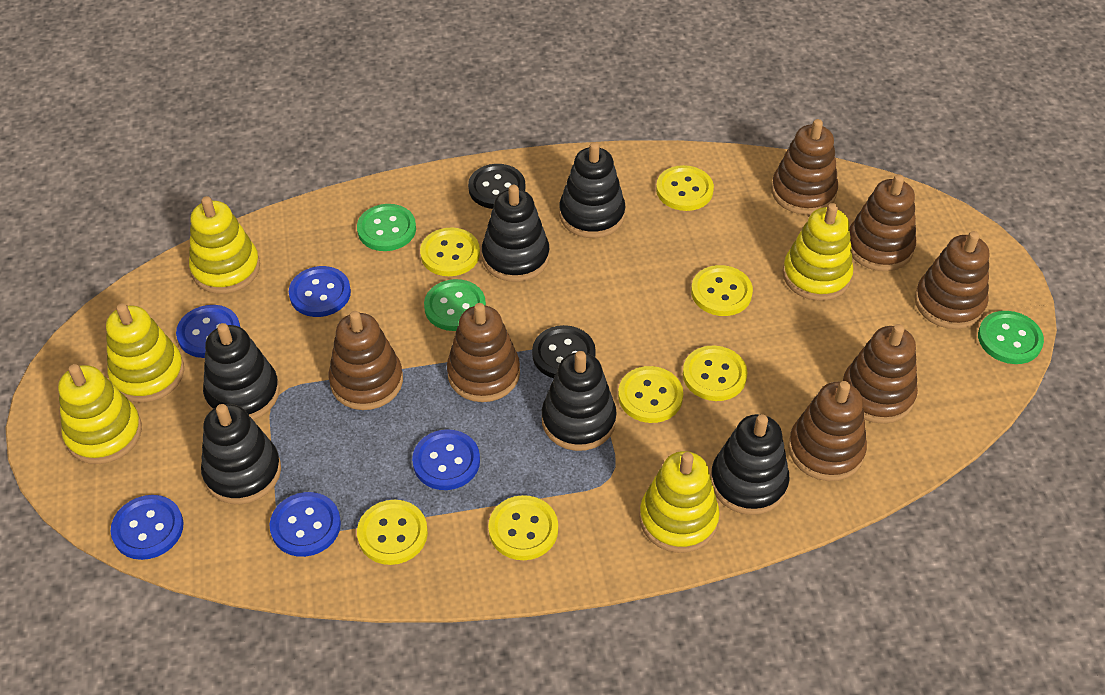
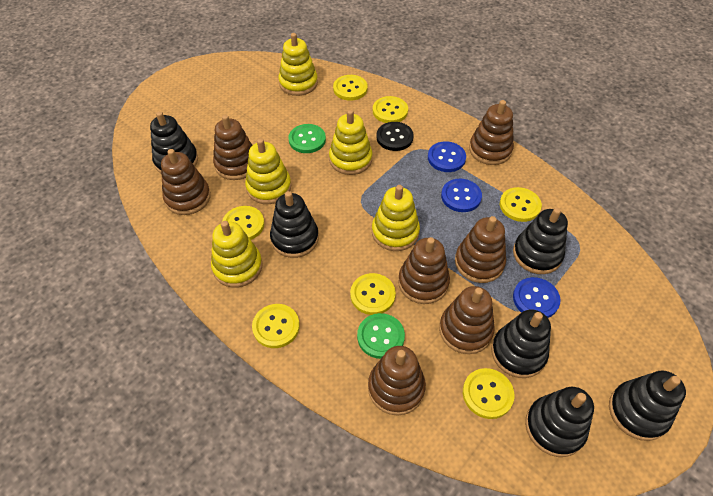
black button: 2 -> 1
blue button: 5 -> 3
green button: 3 -> 2

